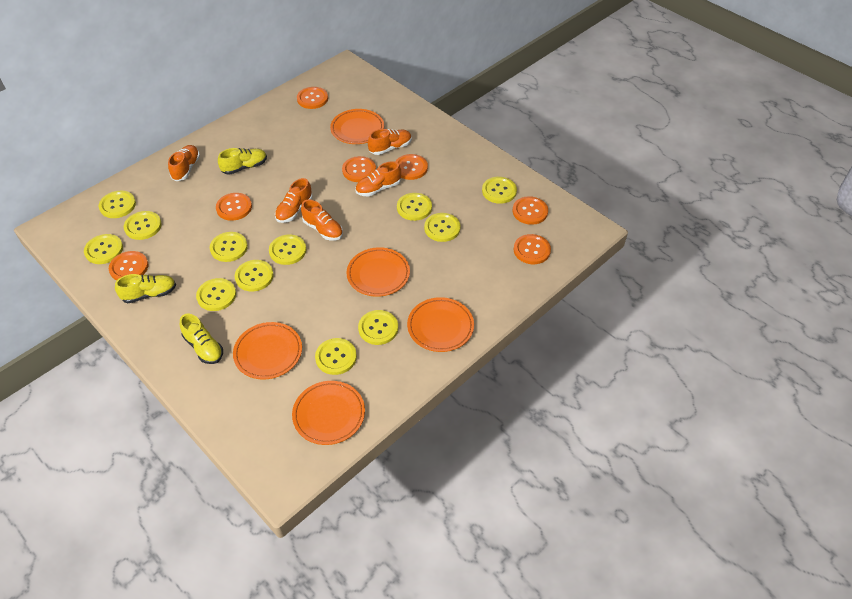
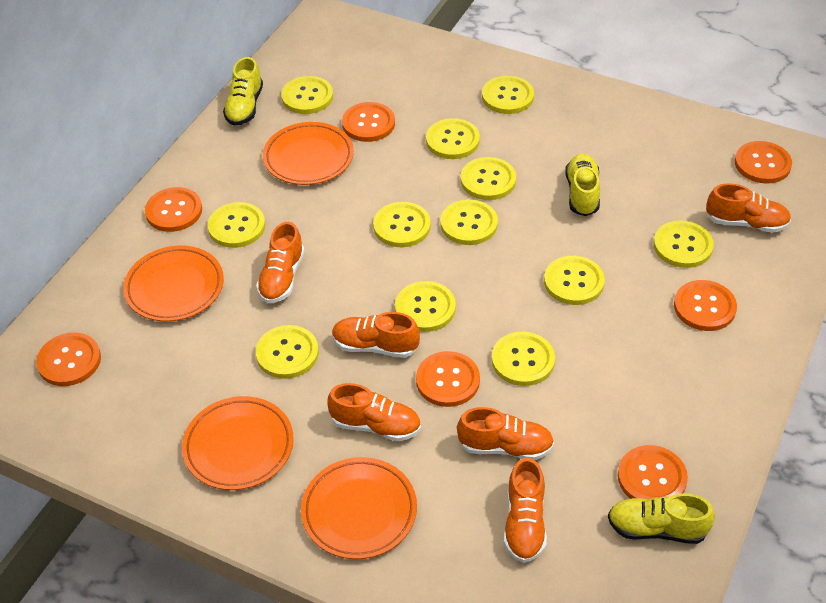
orange plate: 5 -> 4
orange shoe: 5 -> 6

